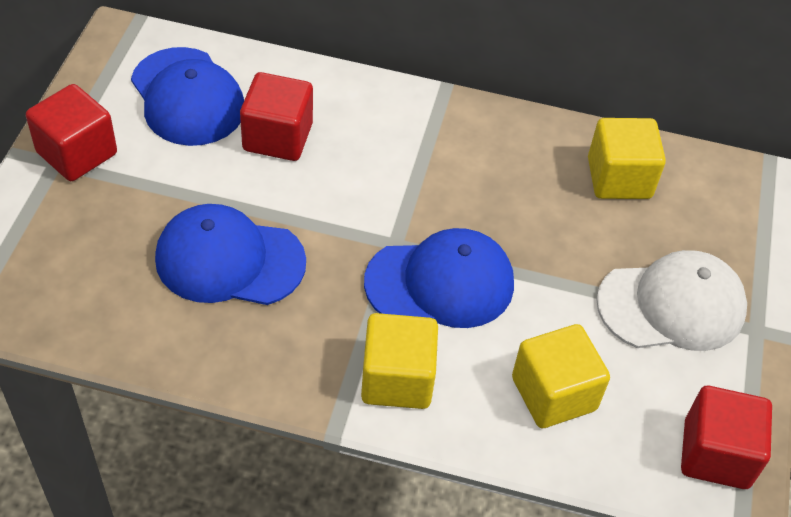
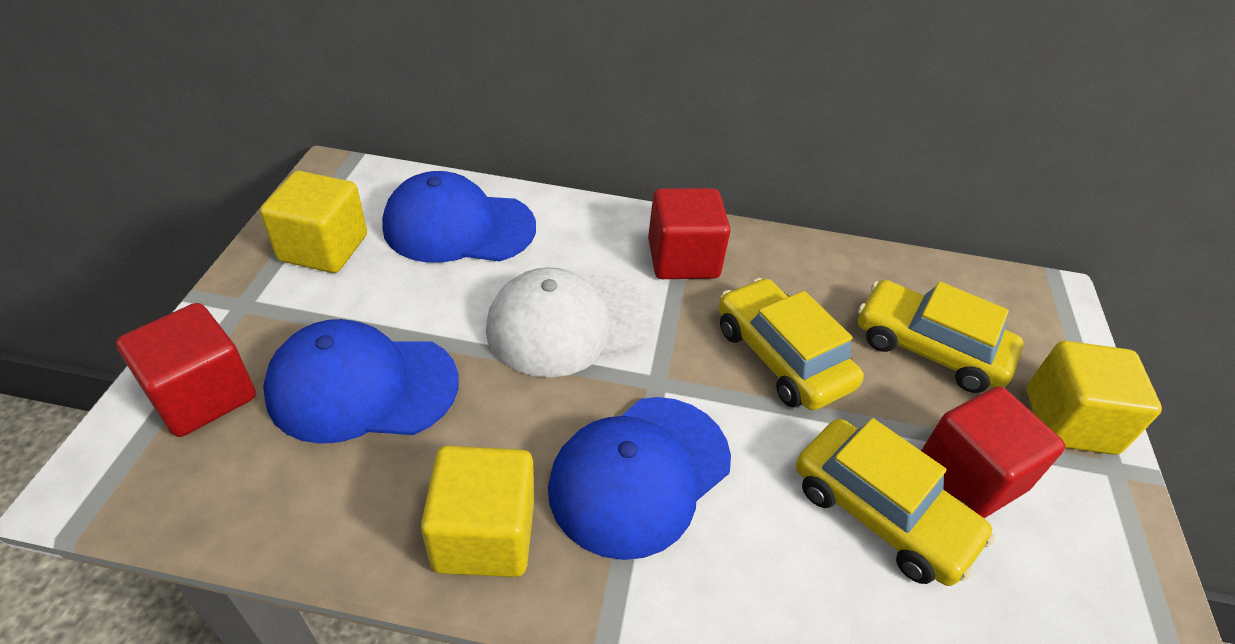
yellow car: 0 -> 3

